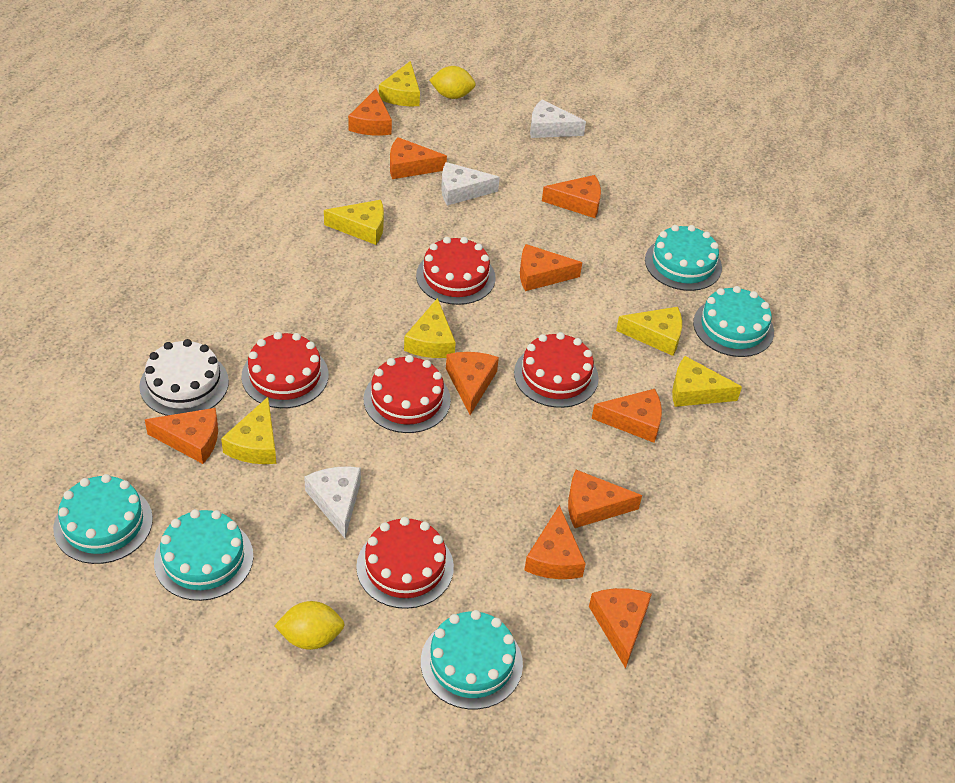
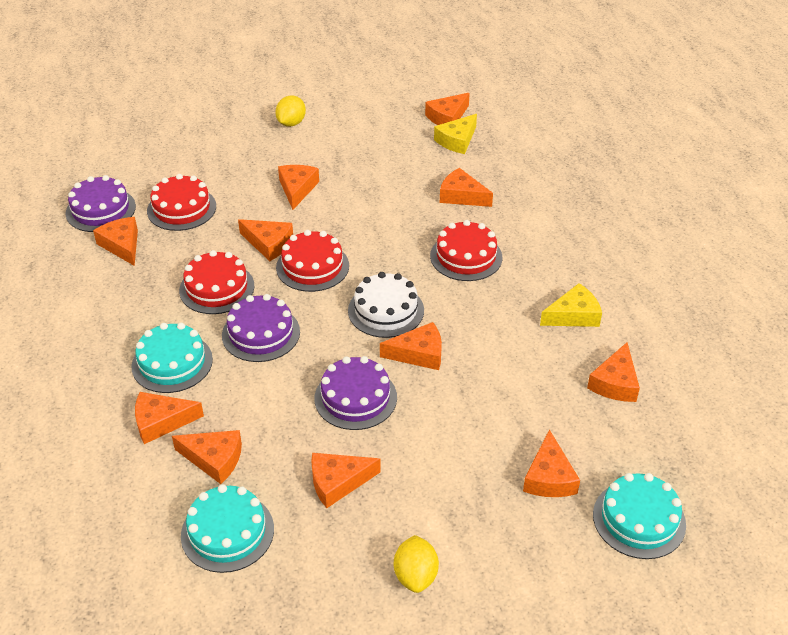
orange cheese: 10 -> 11
purple cake: 0 -> 3
red cake: 5 -> 4
turquoise cake: 5 -> 3
white cheese: 3 -> 0
yellow cheese: 6 -> 2

